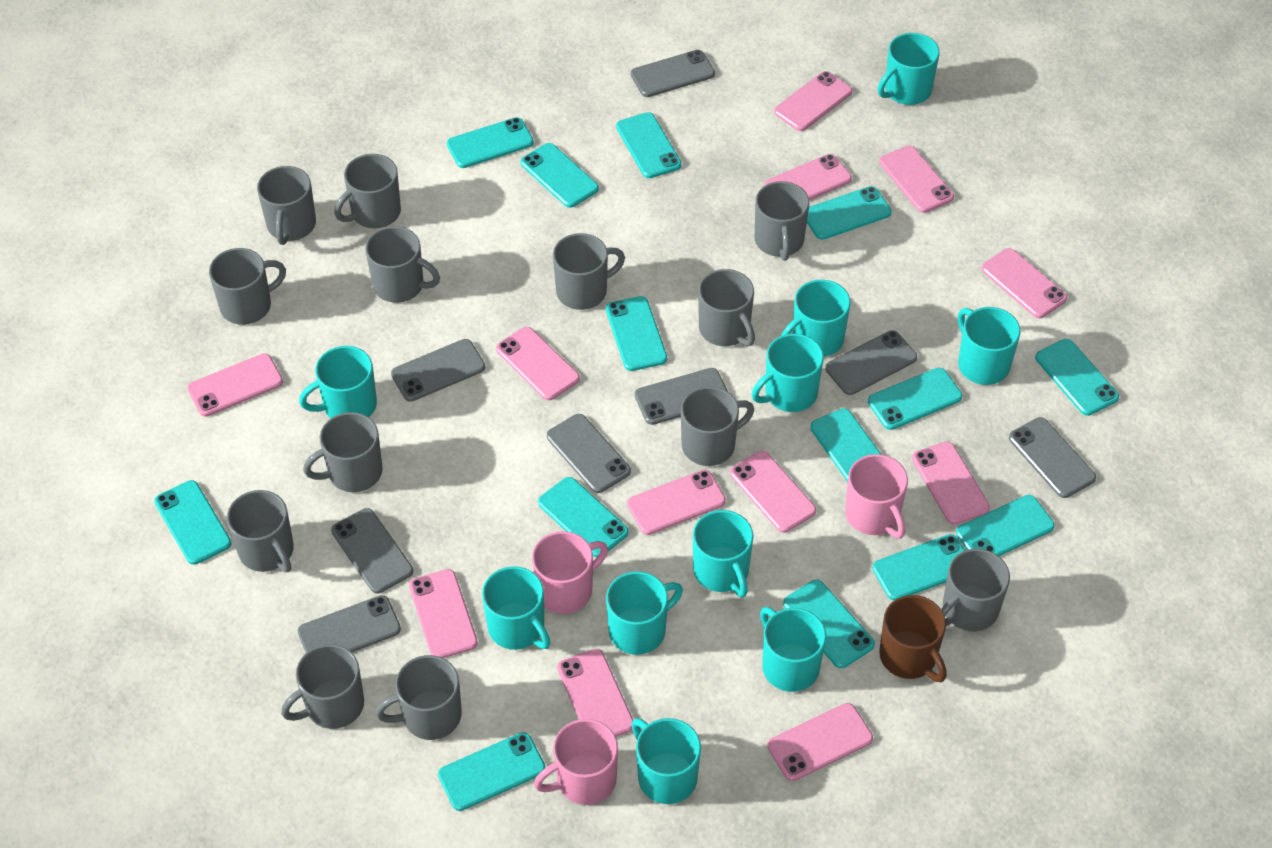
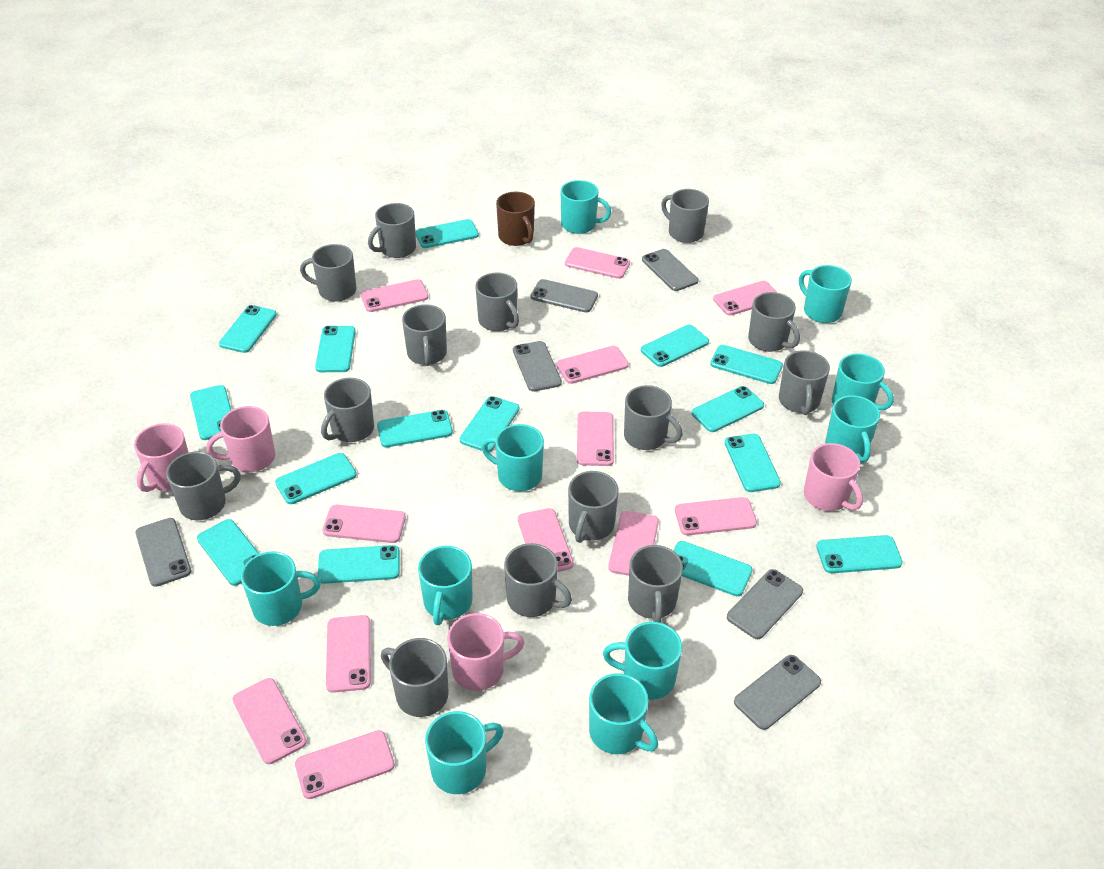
grey mug: 13 -> 14
grey phone: 8 -> 6
pink mug: 3 -> 4
turquoise phone: 14 -> 15

